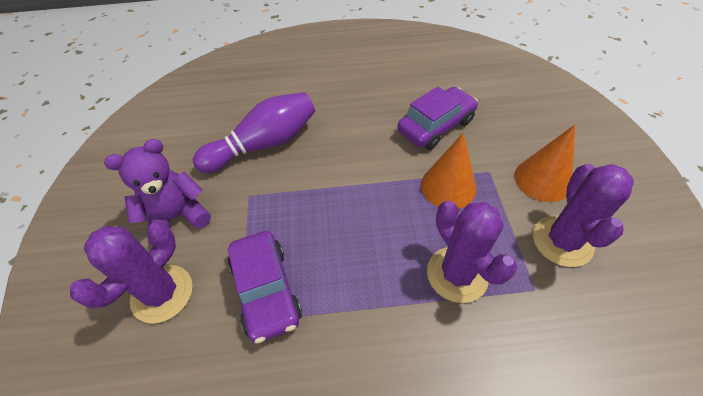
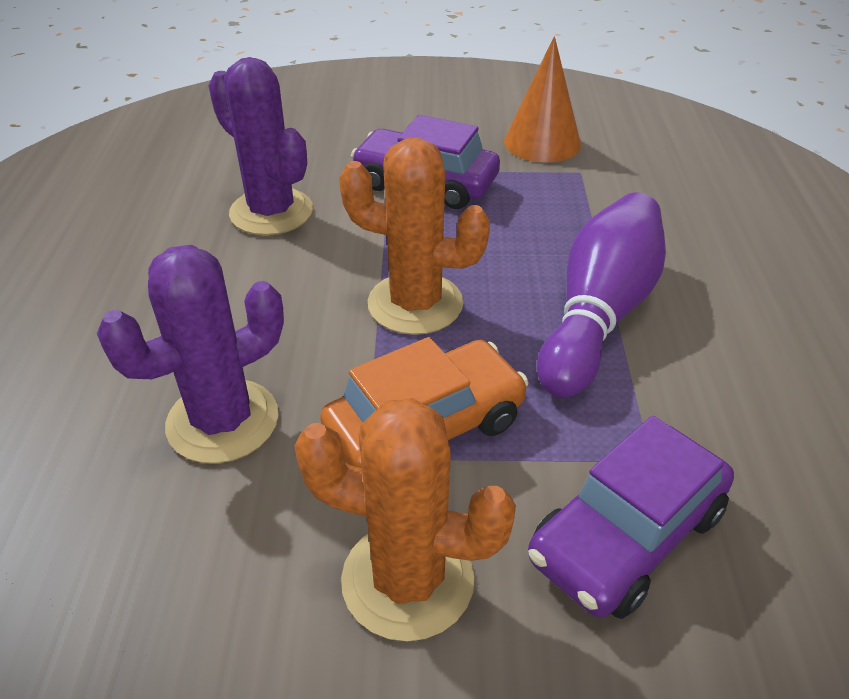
orange cactus: 0 -> 2
orange car: 0 -> 1
orange cone: 2 -> 1
purple cactus: 3 -> 2
purple teddy bear: 1 -> 0

